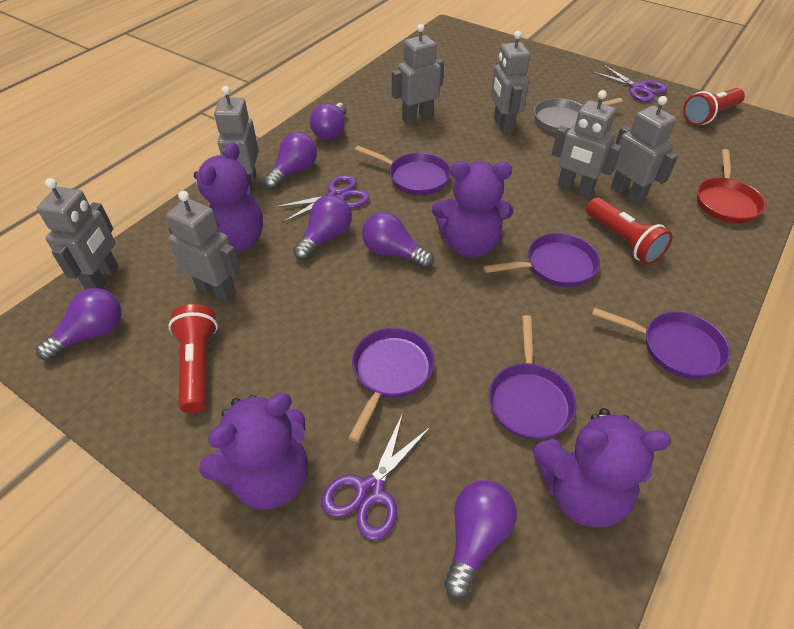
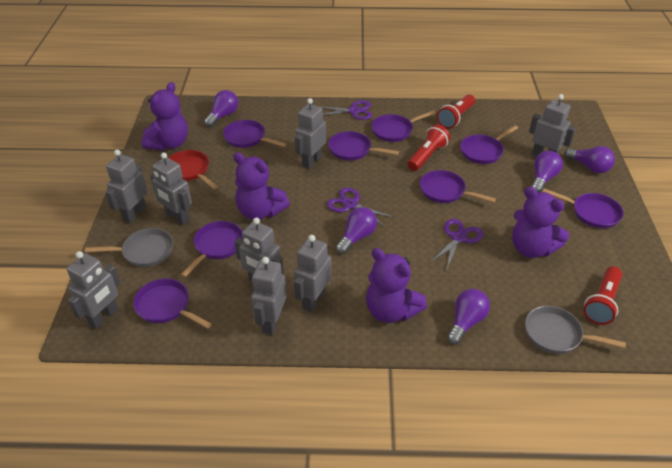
grey pan: 1 -> 2
grey robot: 7 -> 8
purple light bulb: 6 -> 5
purple pan: 5 -> 8

